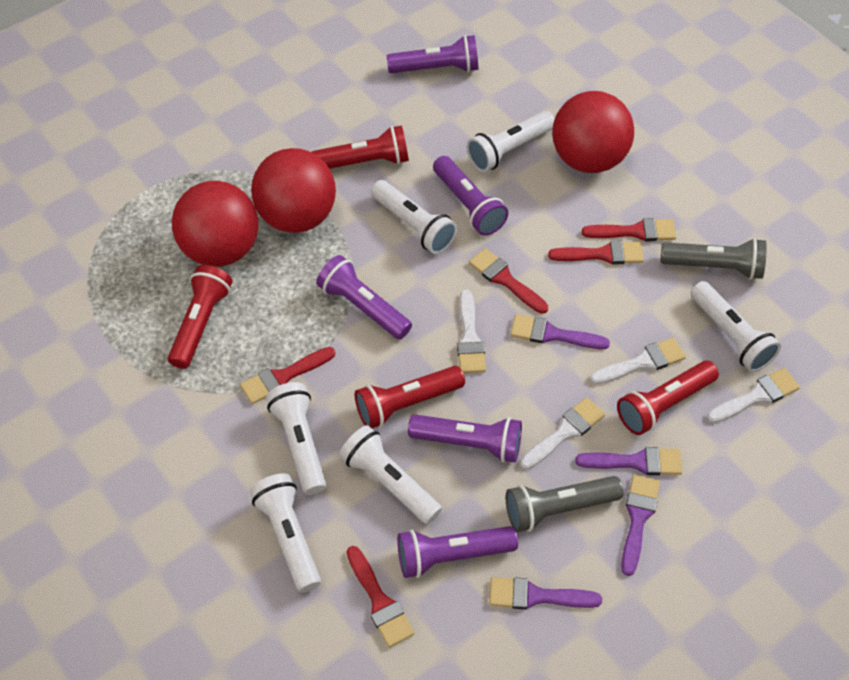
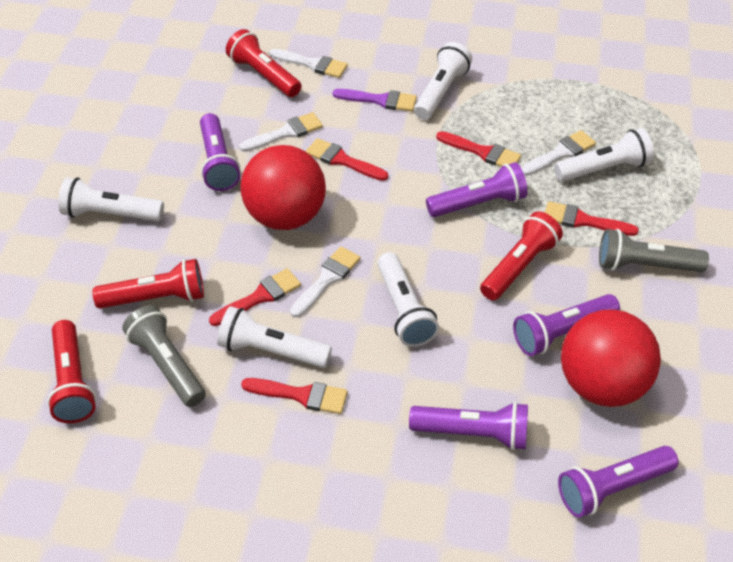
purple brush: 4 -> 1
red ball: 3 -> 2
white flashlight: 6 -> 5

